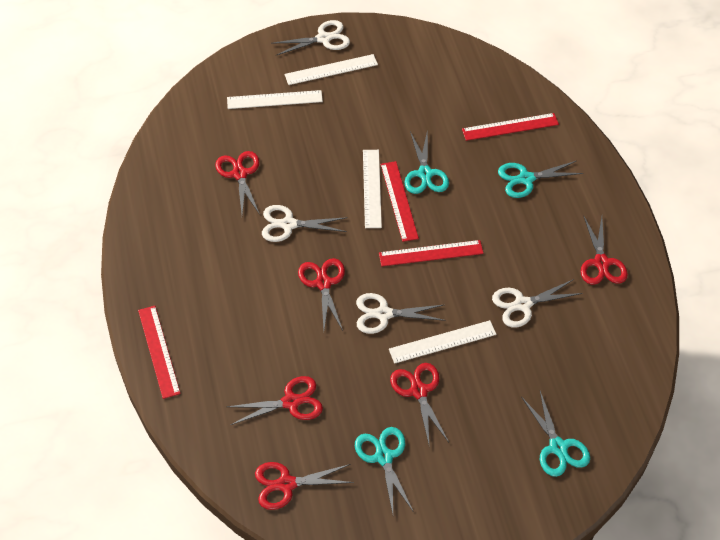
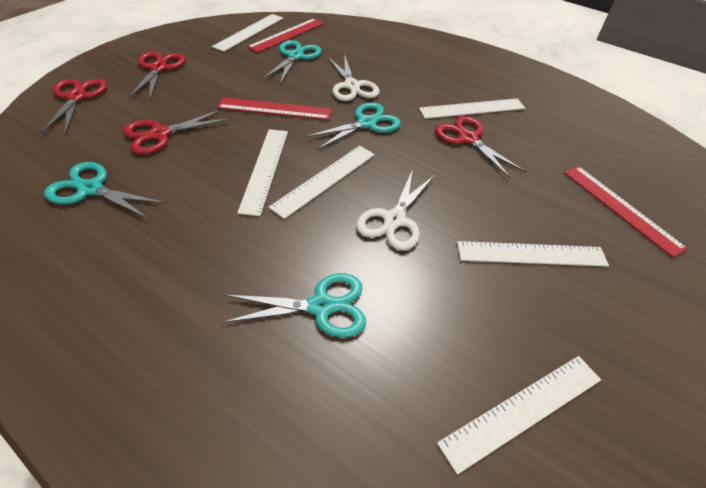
red ruler: 4 -> 3
red scissors: 6 -> 4
white ruler: 4 -> 6
white scissors: 4 -> 2

